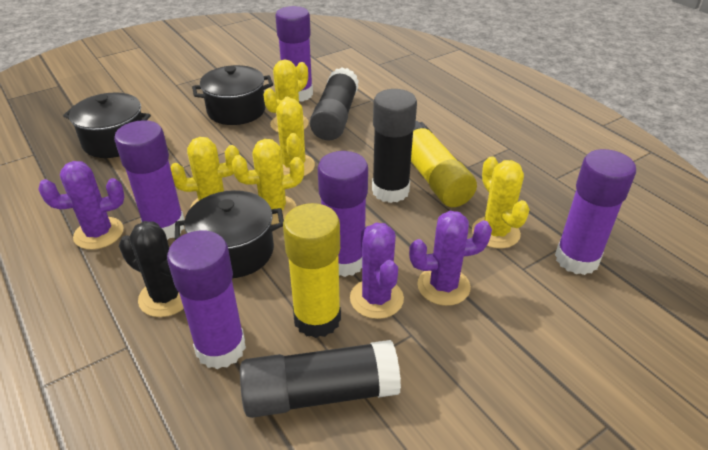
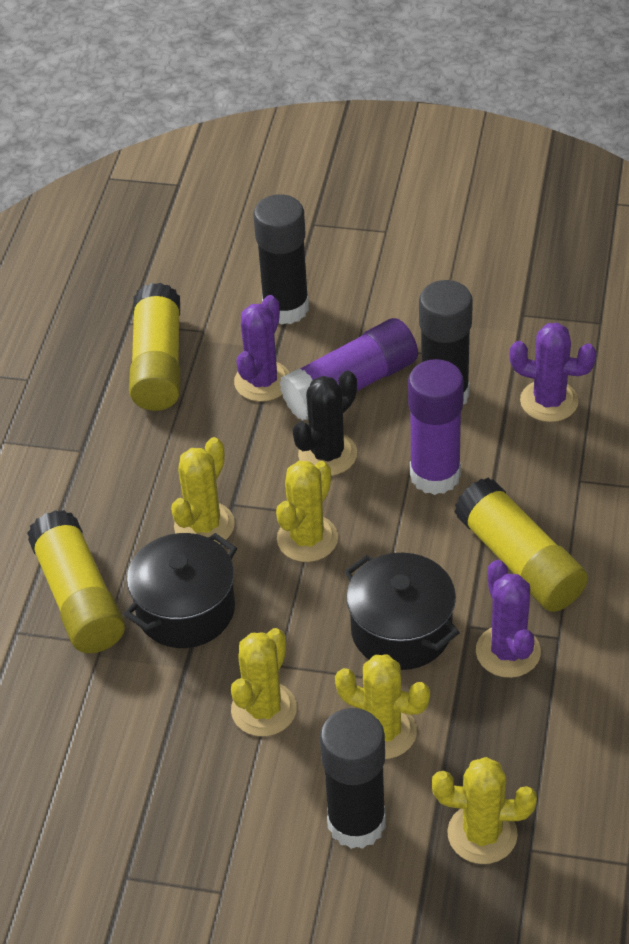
black pot: 3 -> 2
purple glue stick: 5 -> 2
yellow glue stick: 2 -> 3

